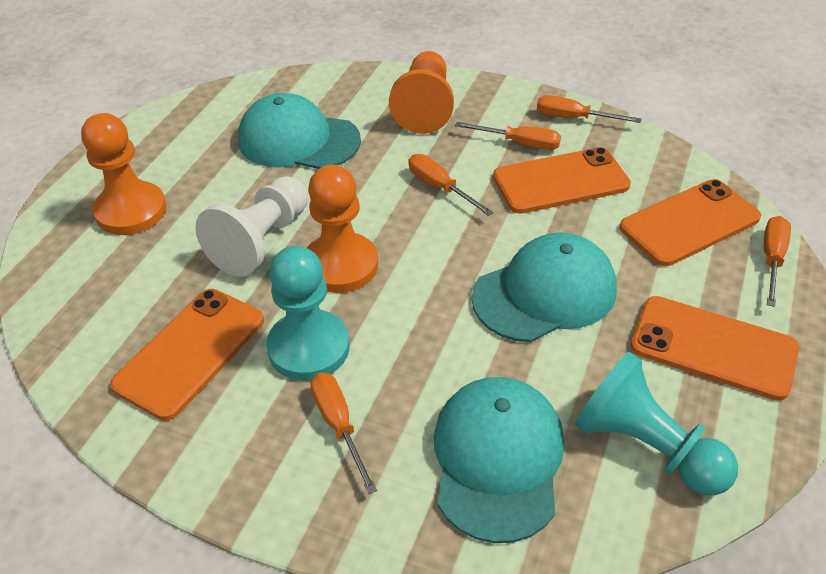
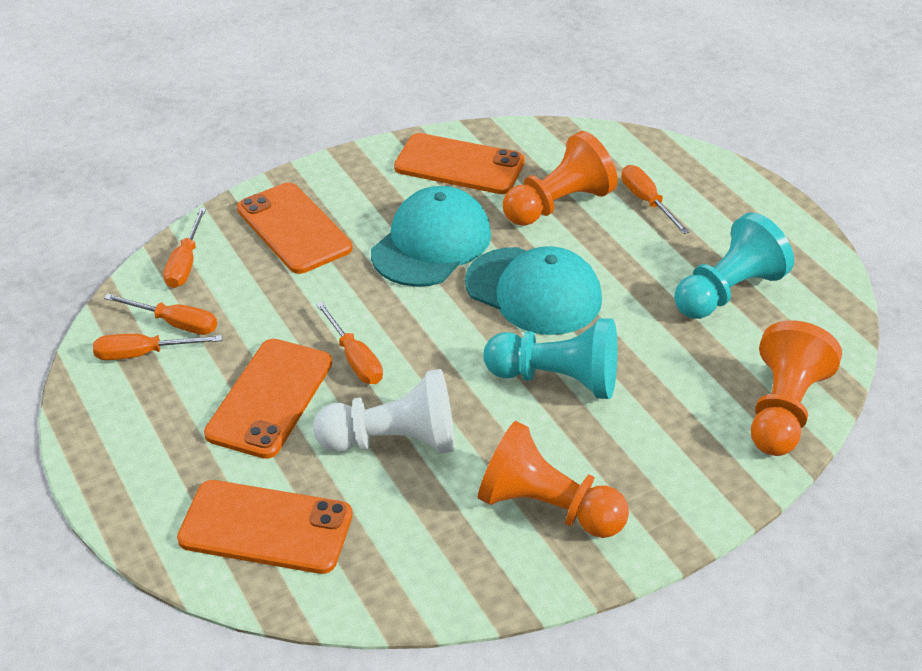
turquoise cap: 3 -> 2

